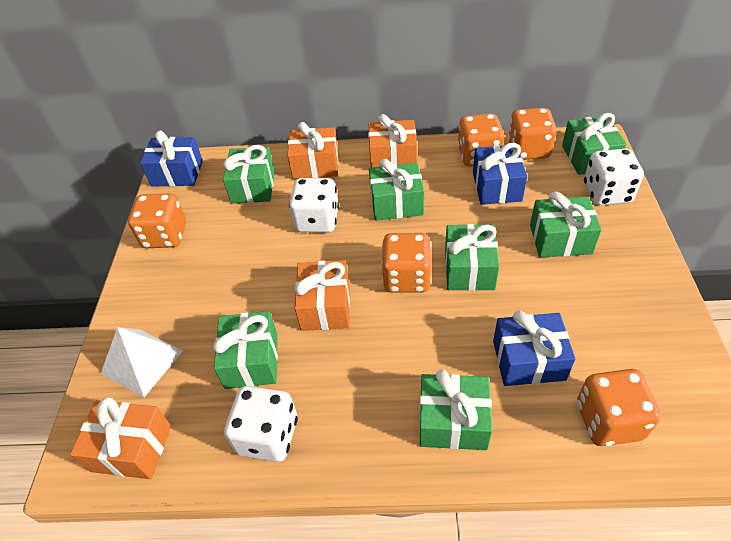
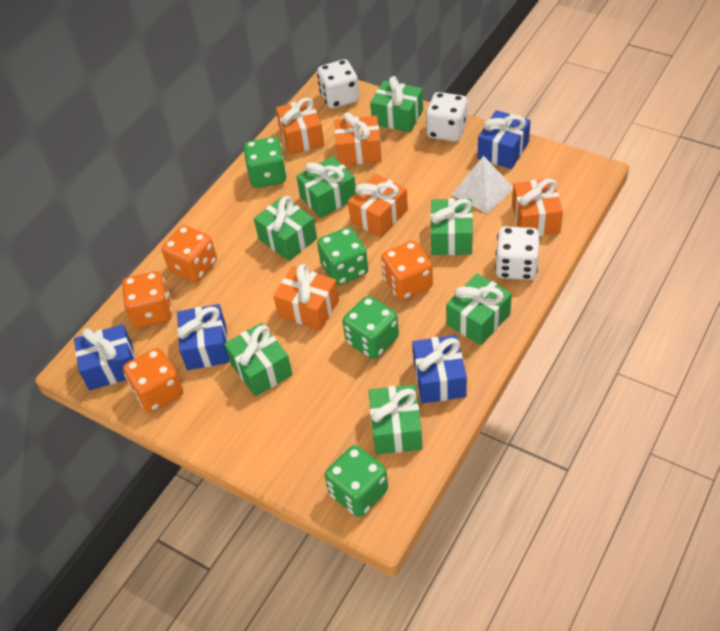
blue gift: 3 -> 4
green dice: 0 -> 4
orange dice: 5 -> 4
orange gift: 4 -> 5

